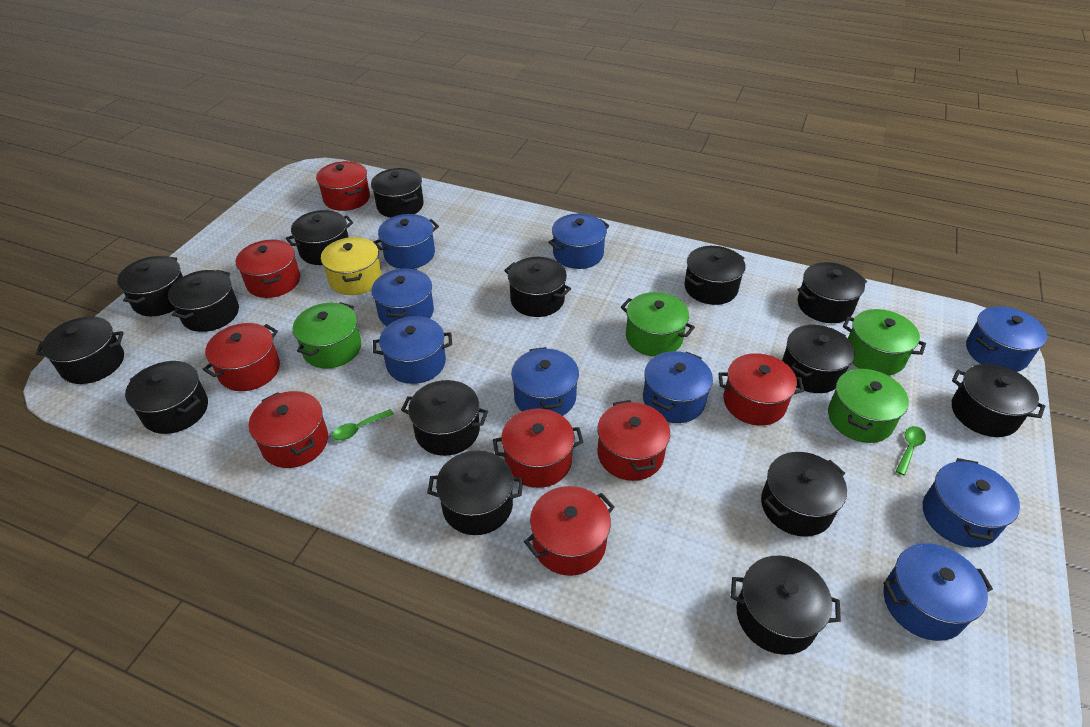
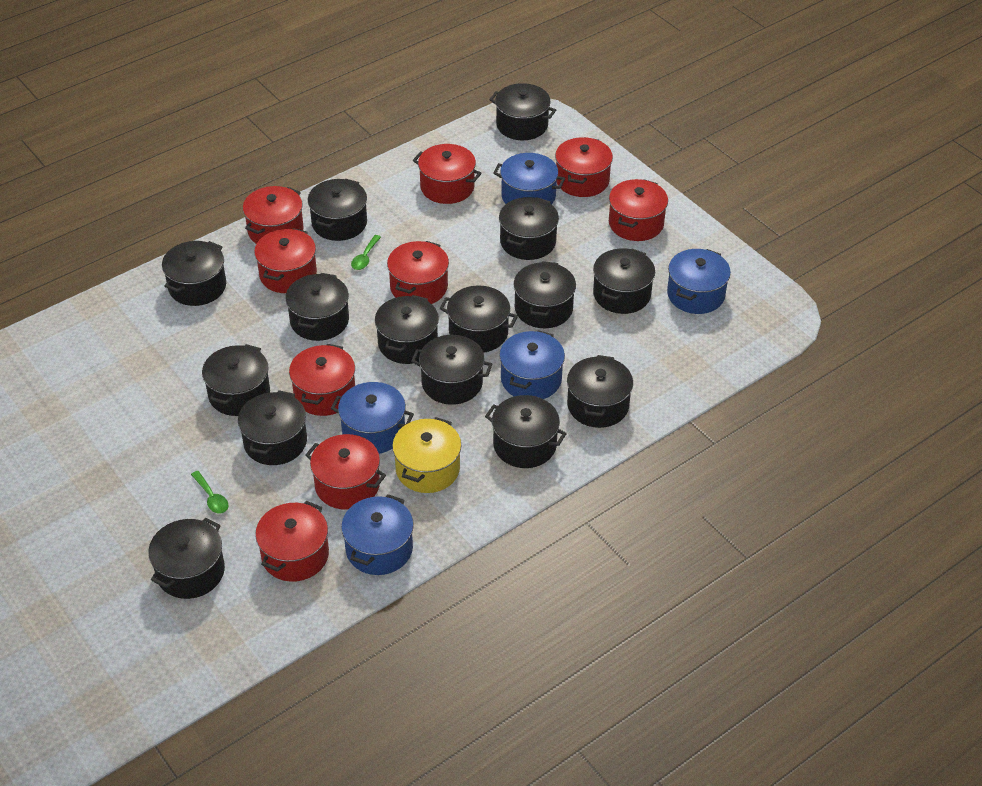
blue pot: 9 -> 5
green pot: 4 -> 0
red pot: 8 -> 9

